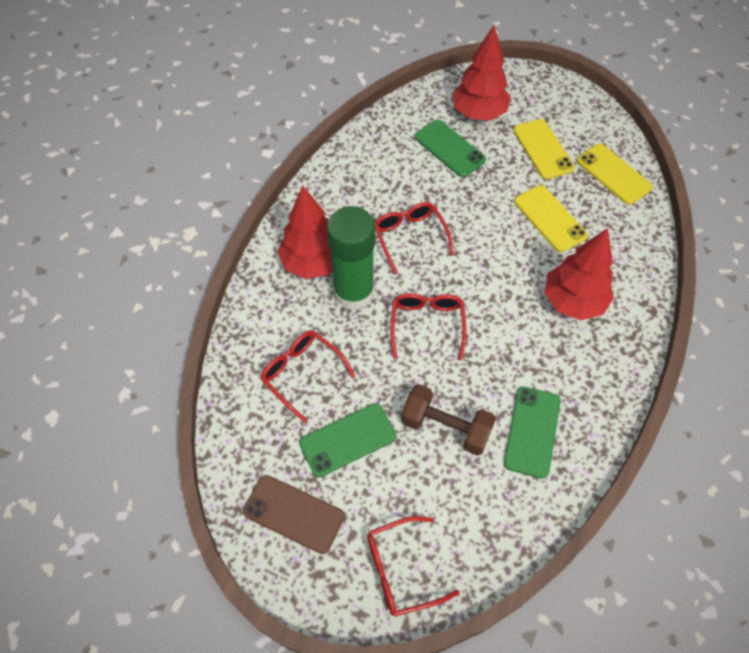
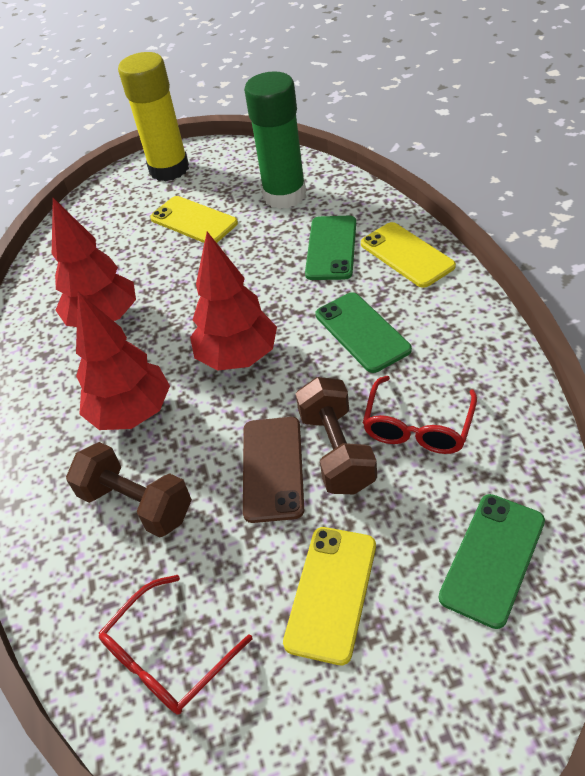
brown dumbbell: 1 -> 2
red glasses: 4 -> 2
yellow glue stick: 0 -> 1

